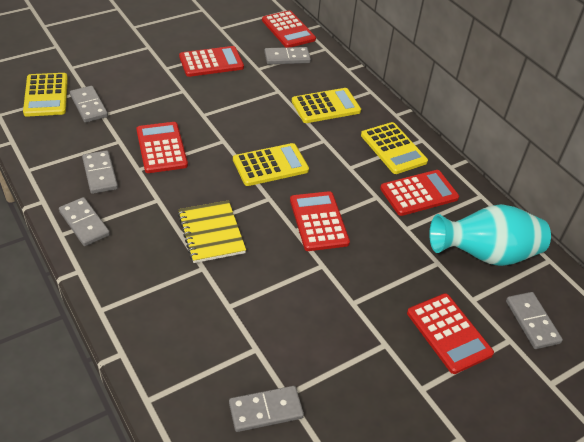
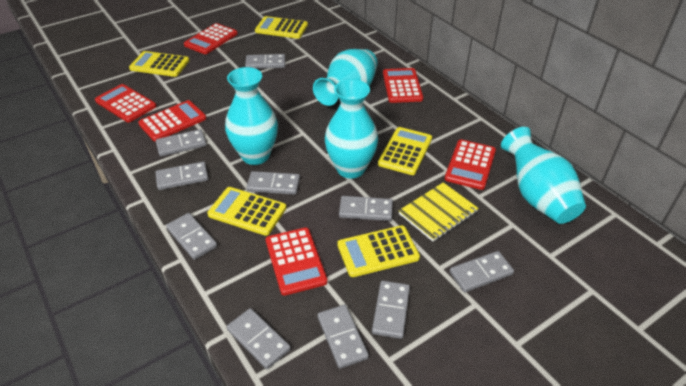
grey domino: 6 -> 10
turquoise vase: 1 -> 4
yellow calculator: 4 -> 5

